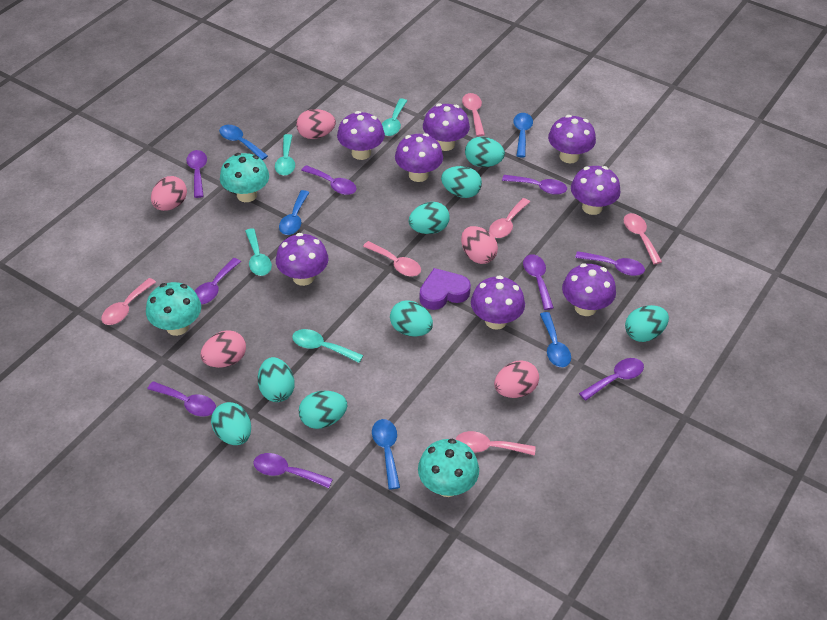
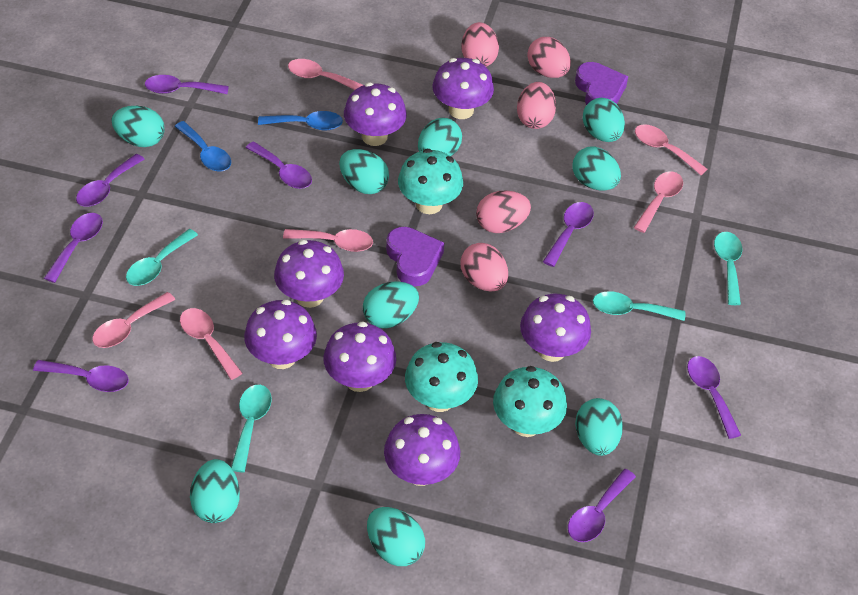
blue spoon: 5 -> 2
purple heart: 1 -> 2
purple mushroom: 8 -> 7
purple spoon: 9 -> 8
turquoise egg: 8 -> 9

